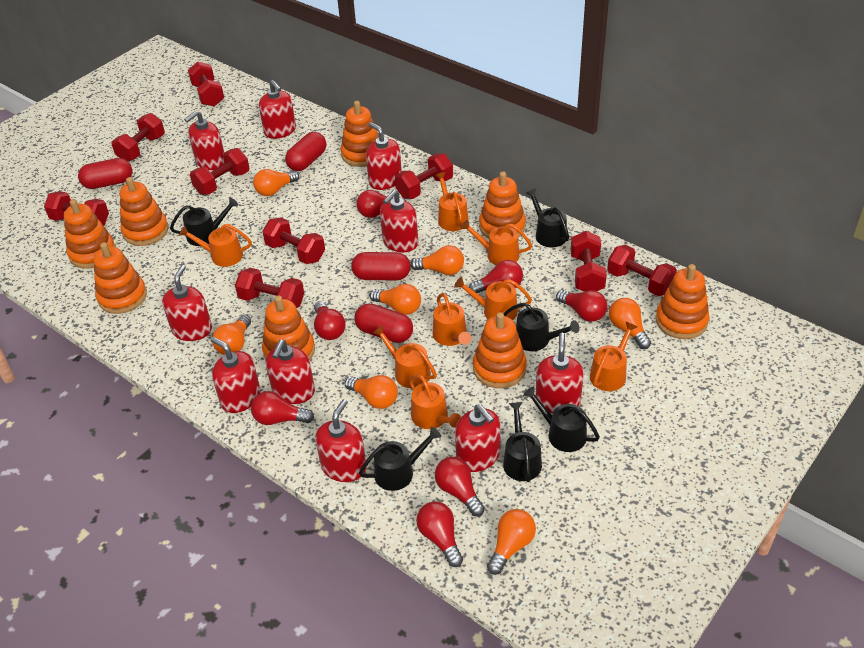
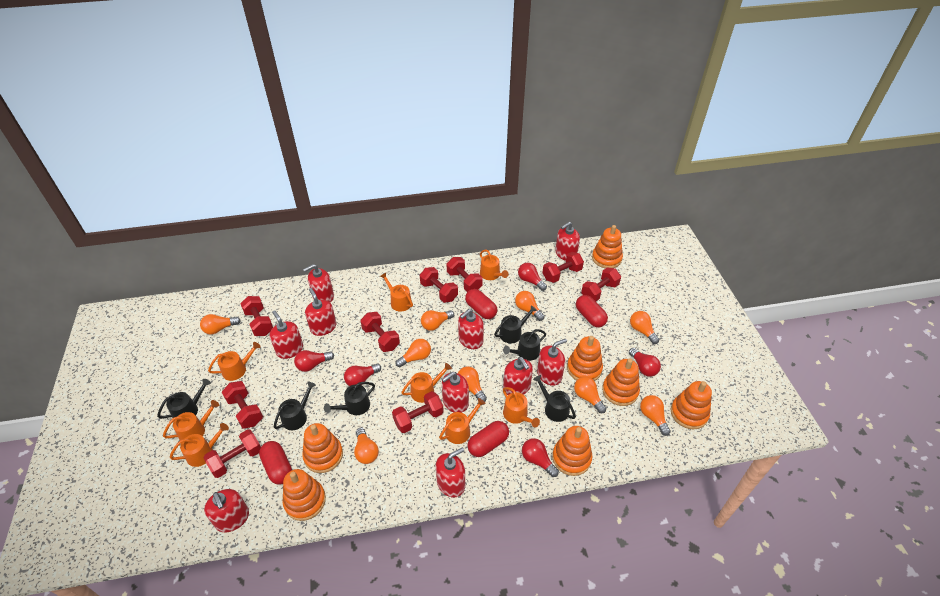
orange light bulb: 7 -> 9
orange stacking toy: 8 -> 7
red light bulb: 7 -> 5

